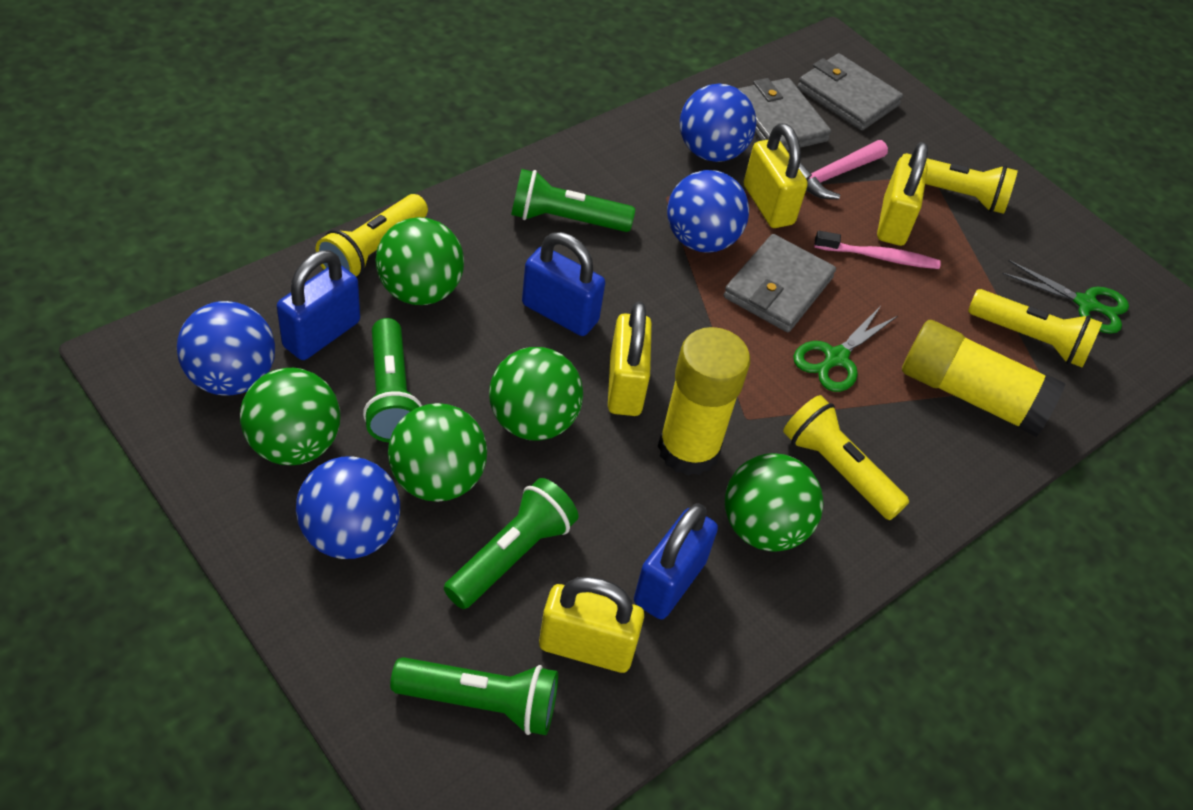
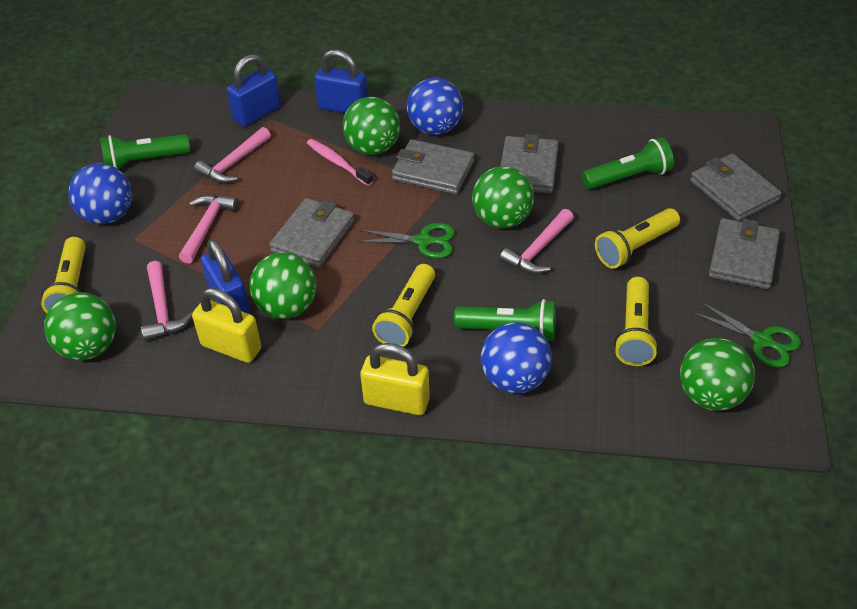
blue ball: 4 -> 3
green flashlight: 4 -> 3
grey wallet: 3 -> 5
pink hammer: 1 -> 4
yellow glue stick: 2 -> 0
yellow padlock: 4 -> 2

